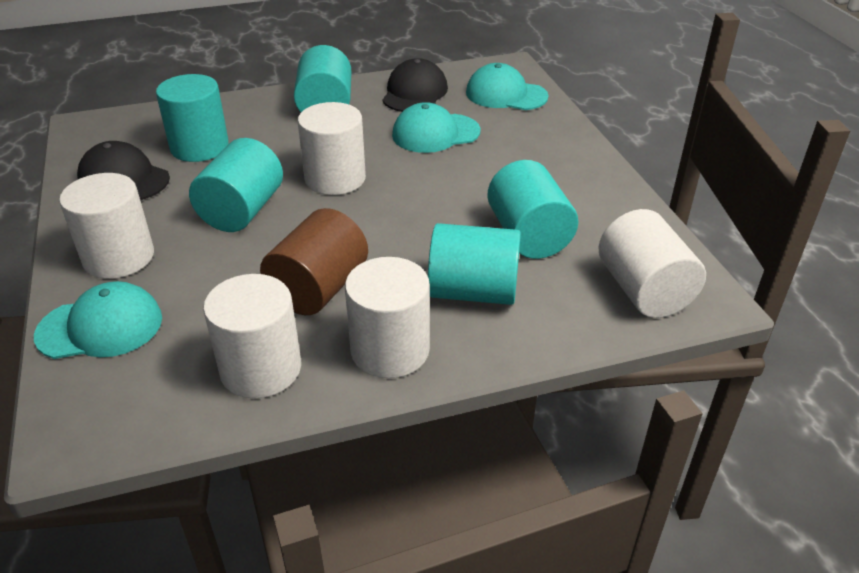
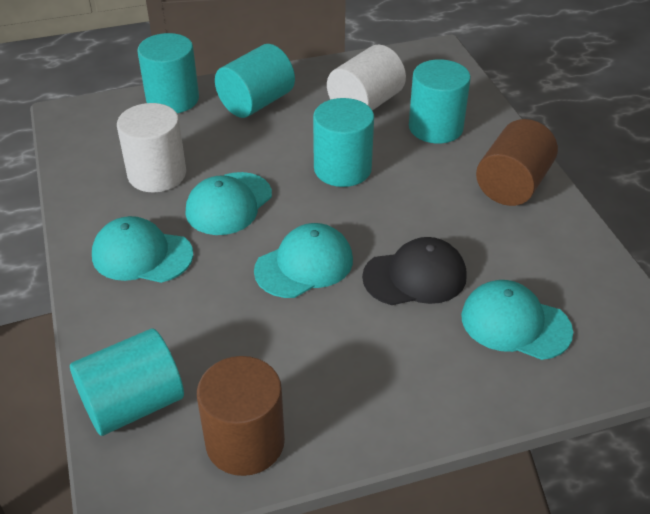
black cap: 2 -> 1
brown cylinder: 1 -> 2
turquoise cap: 3 -> 4
white cylinder: 5 -> 2

